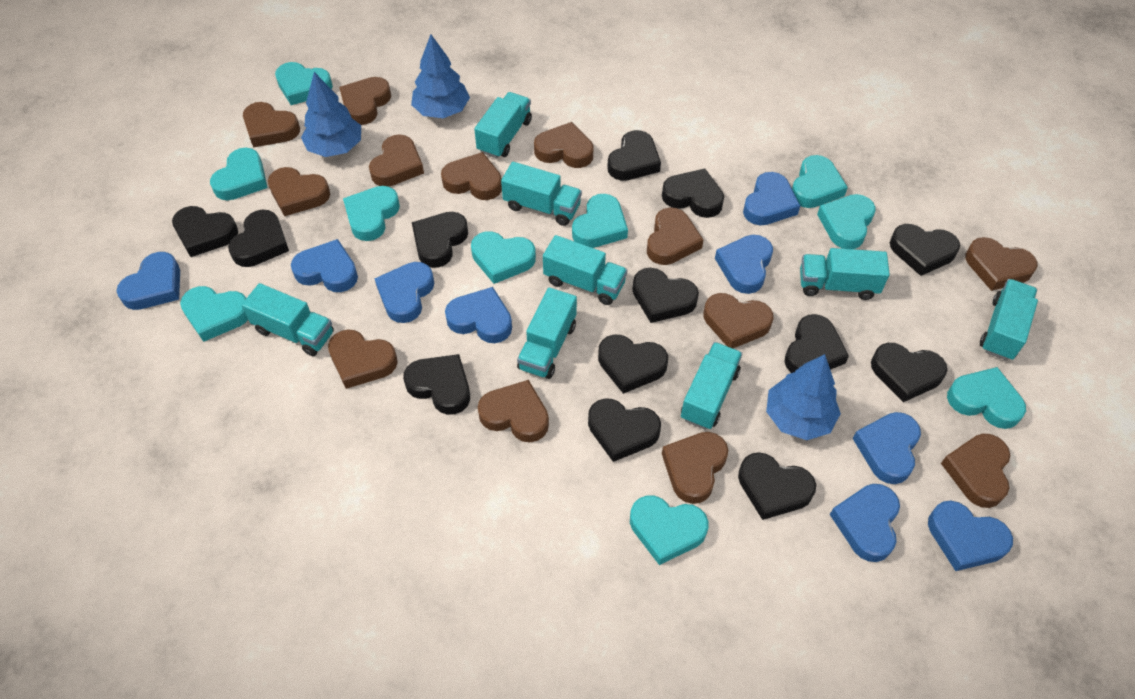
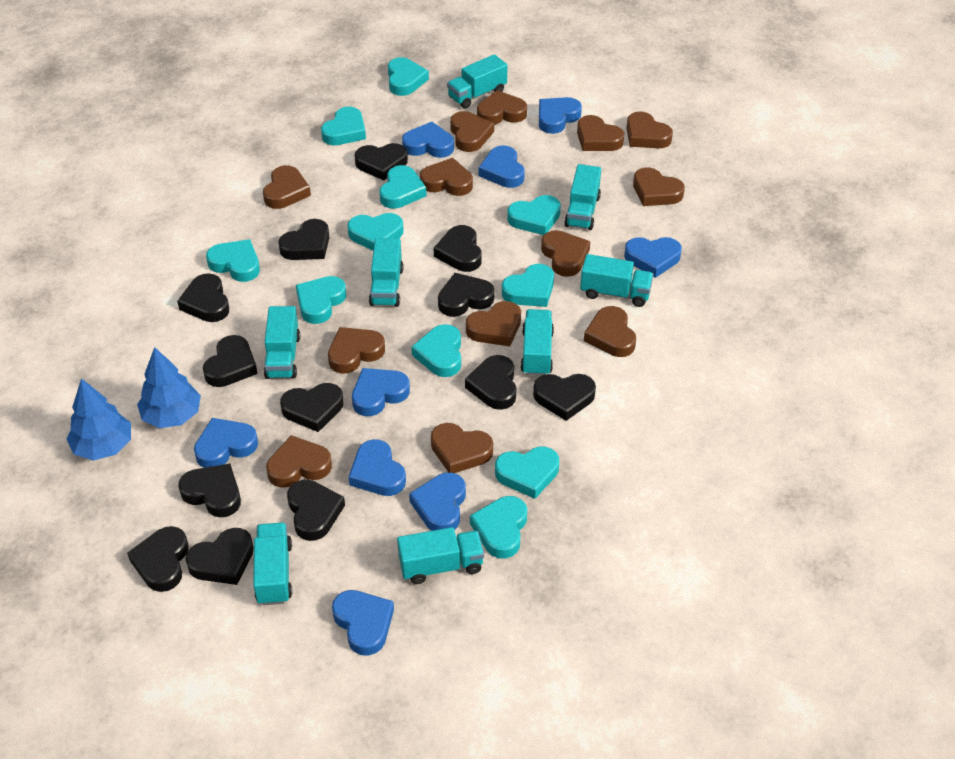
blue tree: 3 -> 2
turquoise heart: 10 -> 11

